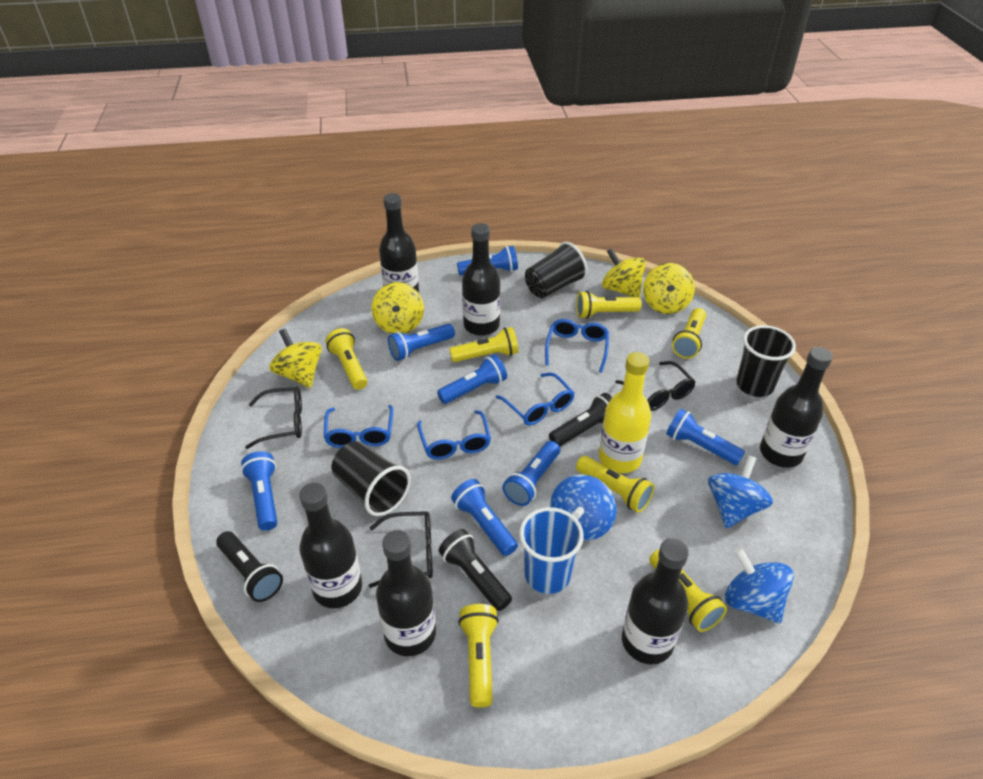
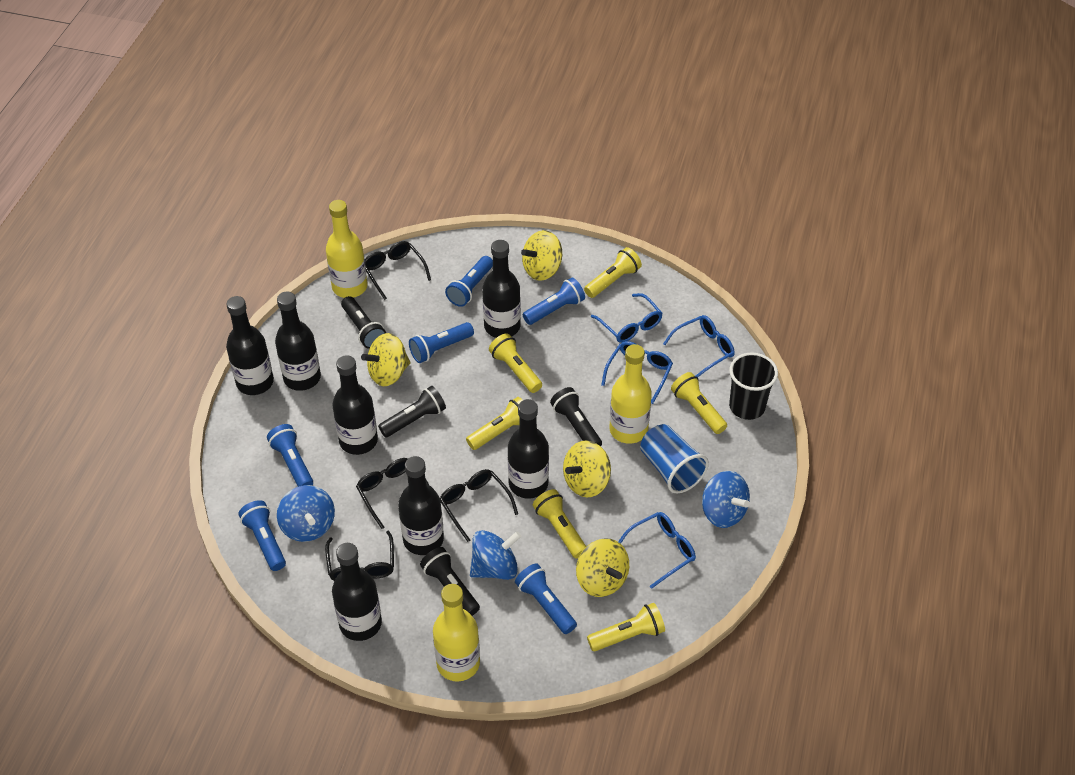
black bottle: 6 -> 7
black cup: 3 -> 1
black flashlight: 3 -> 4
black glasses: 3 -> 4
blue flashlight: 7 -> 6
yellow bottle: 1 -> 3
yellow flashlight: 7 -> 6

